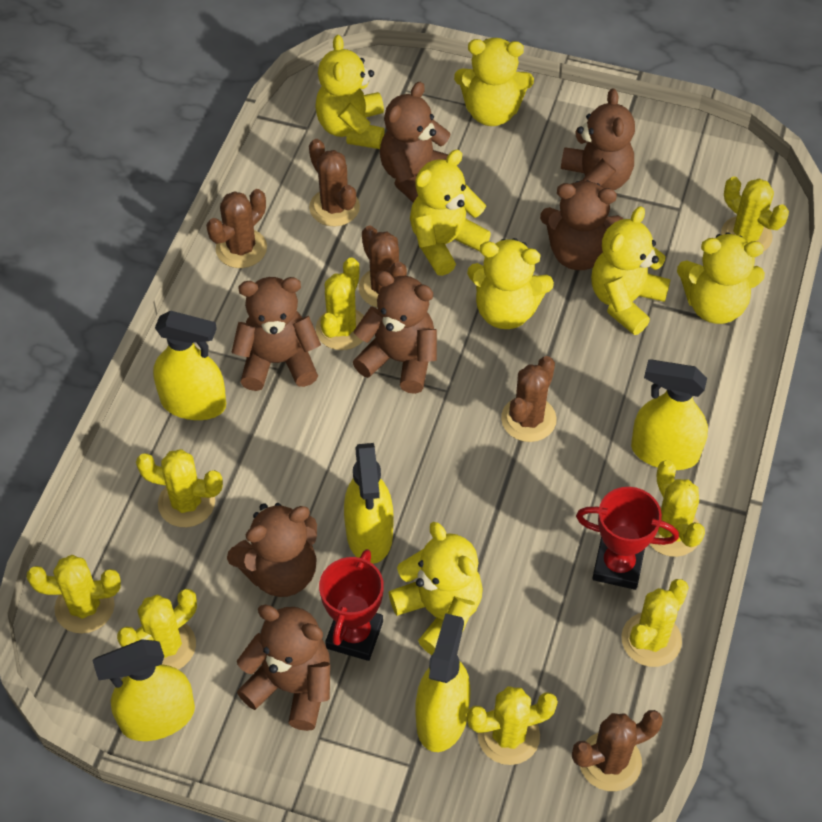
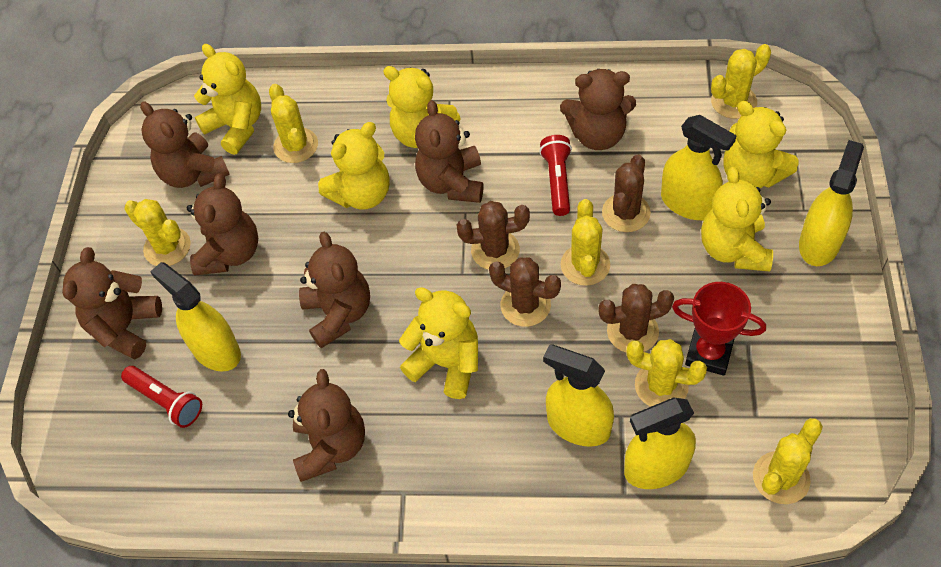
brown cactus: 5 -> 4
red flashlight: 0 -> 2
red trophy: 2 -> 1
yellow cactus: 8 -> 6
yellow teddy bear: 7 -> 6

